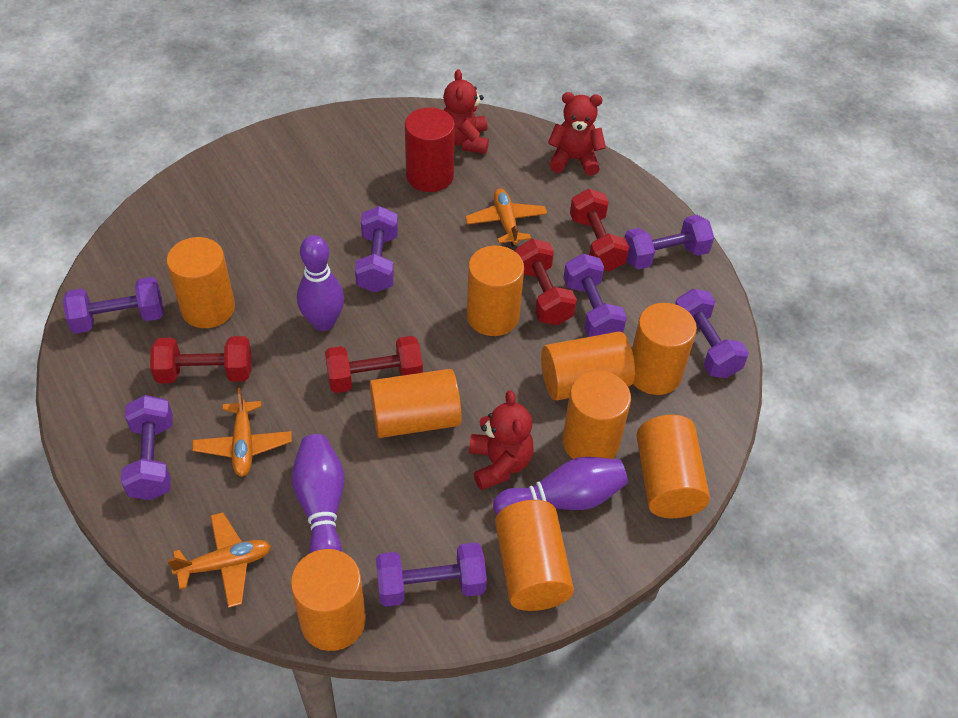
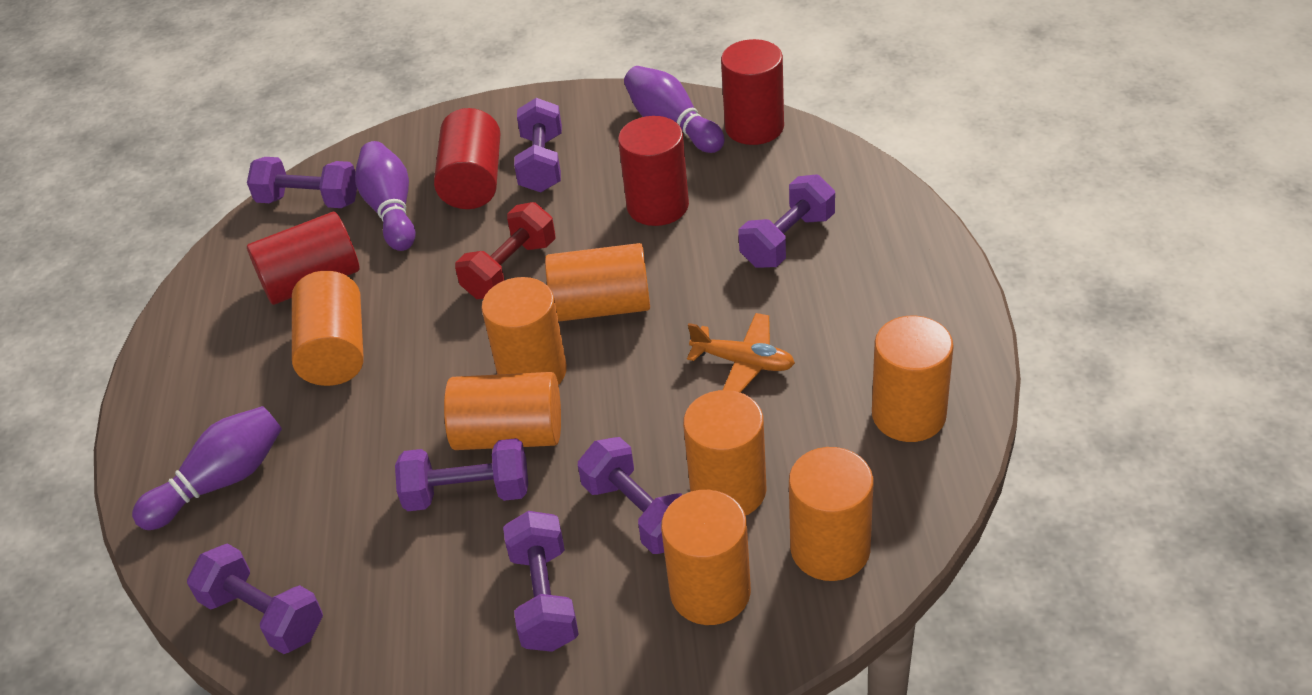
orange cylinder: 9 -> 8
orange plane: 3 -> 1
red cylinder: 1 -> 4
red dumbbell: 4 -> 1
red teddy bear: 3 -> 0

